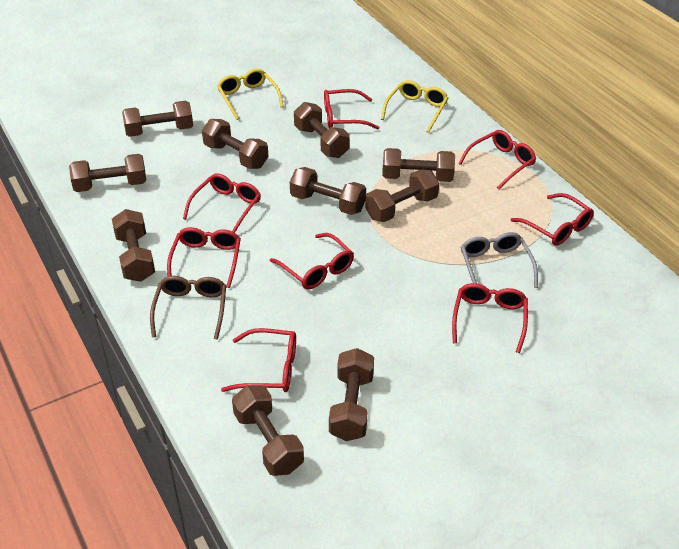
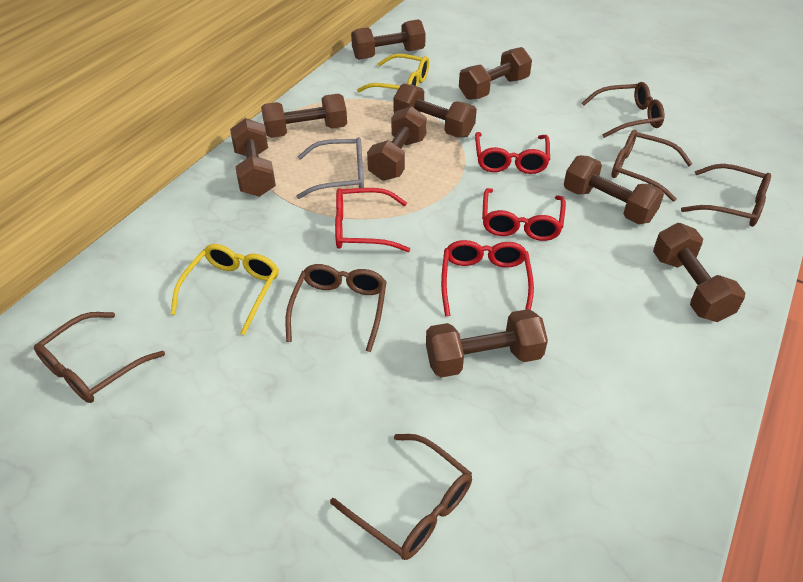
brown dumbbell: 10 -> 9
brown glasses: 1 -> 6
red glasses: 8 -> 4

